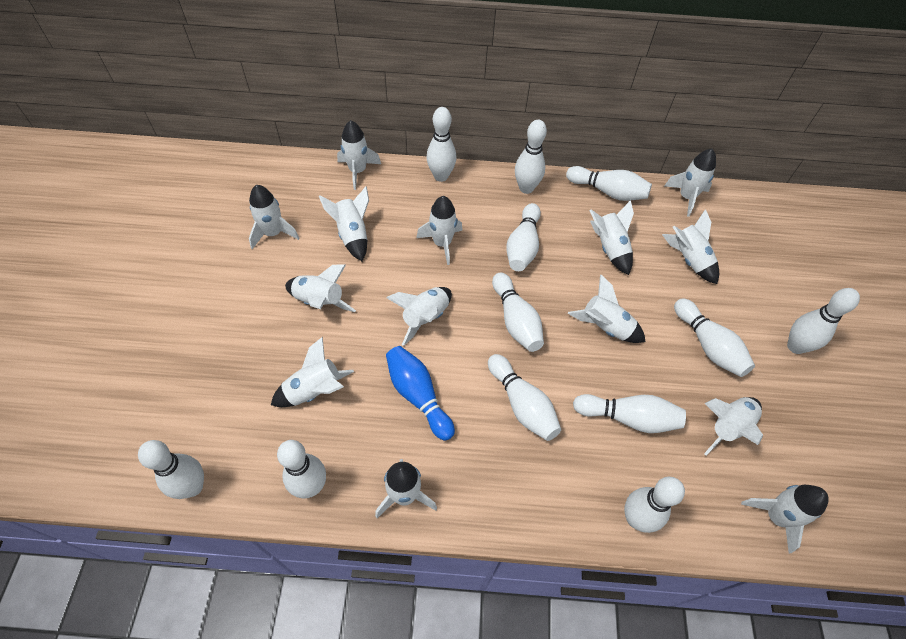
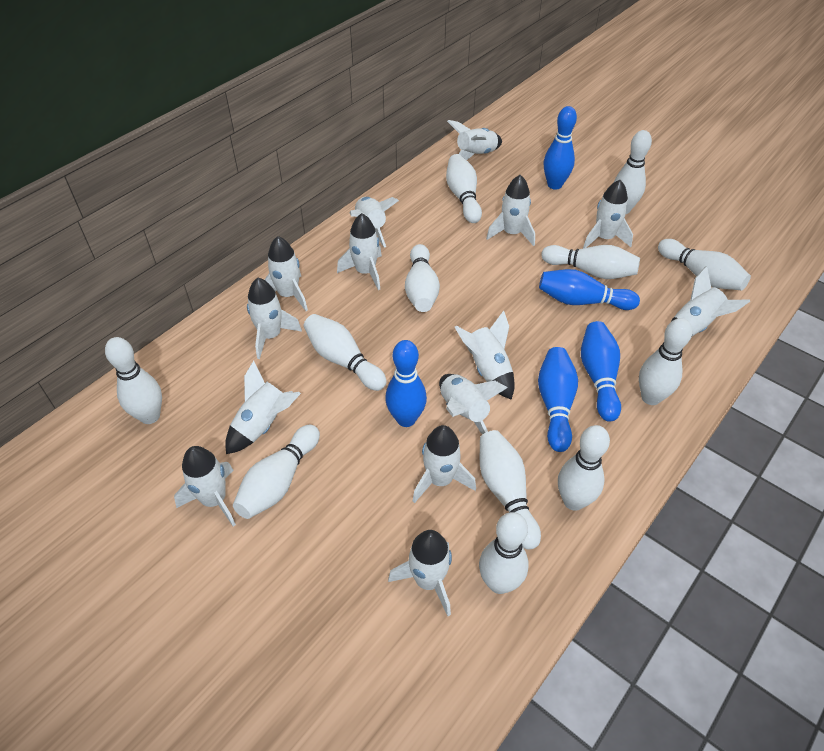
blue bowling pin: 1 -> 5

